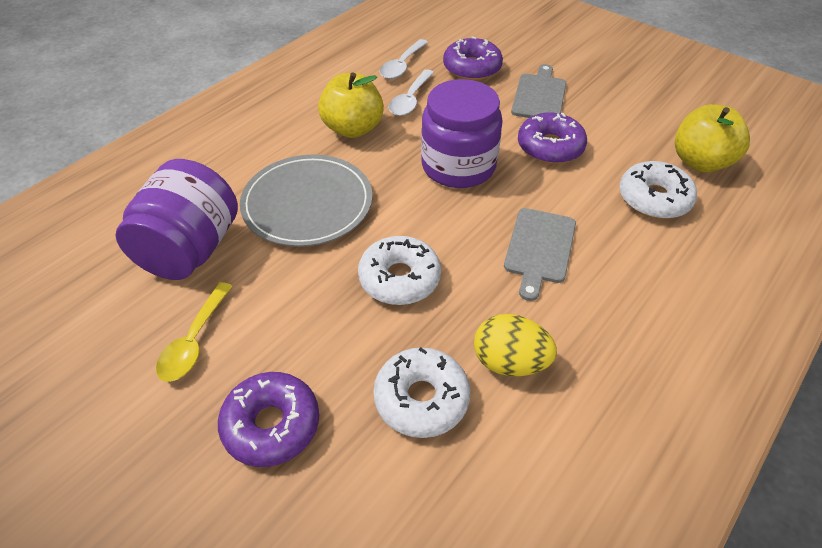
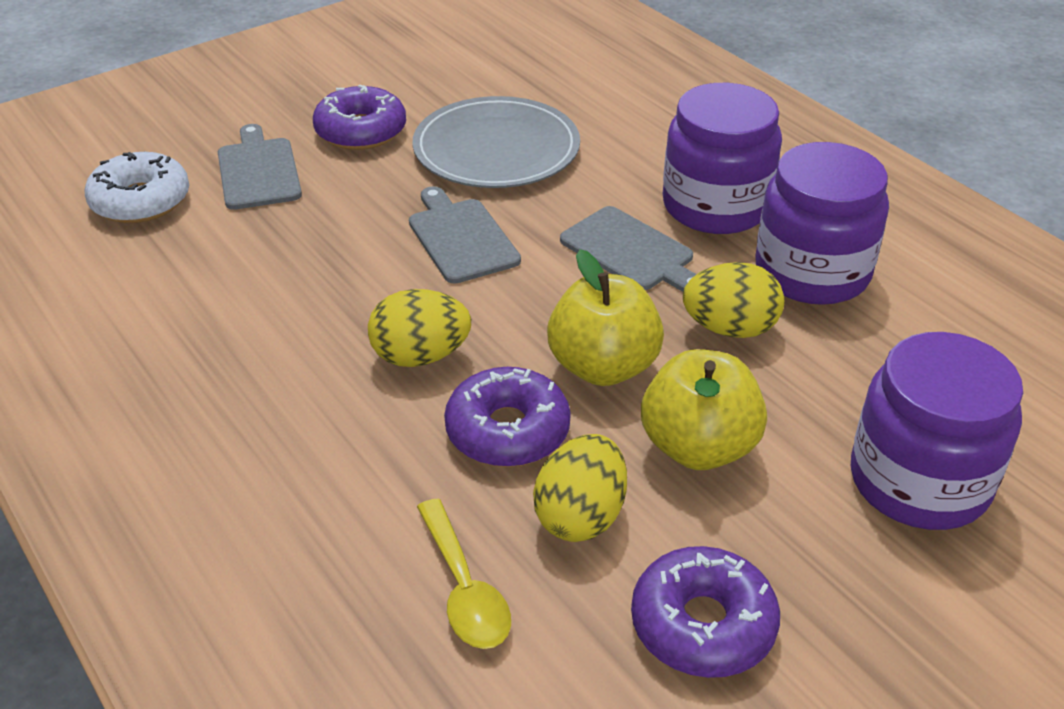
grey cutting board: 2 -> 3
purple jar: 2 -> 3
white donut: 3 -> 1
white spoon: 2 -> 0
yellow egg: 1 -> 3

